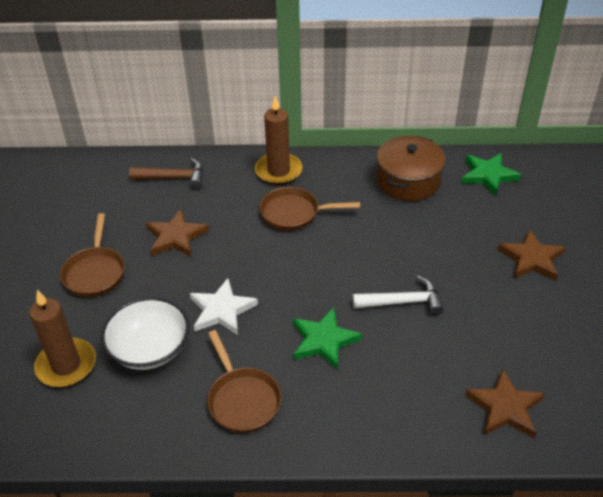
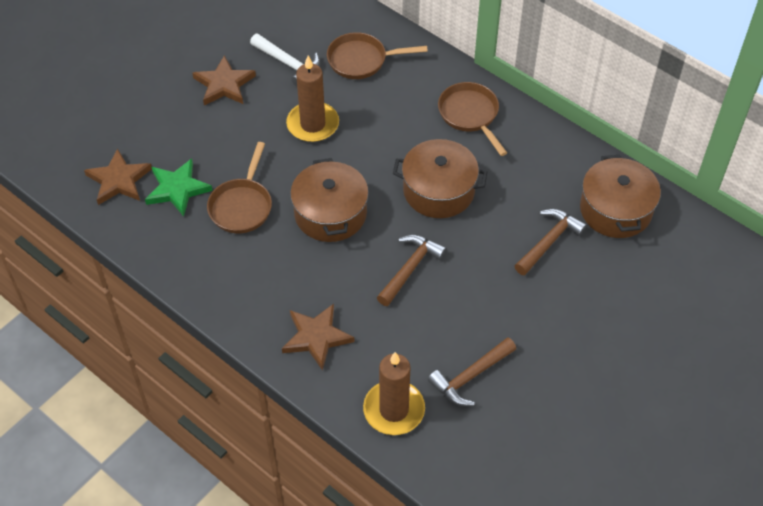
brown hammer: 1 -> 3
brown pot: 1 -> 3
green star: 2 -> 1
white bowl: 1 -> 0
white star: 1 -> 0

